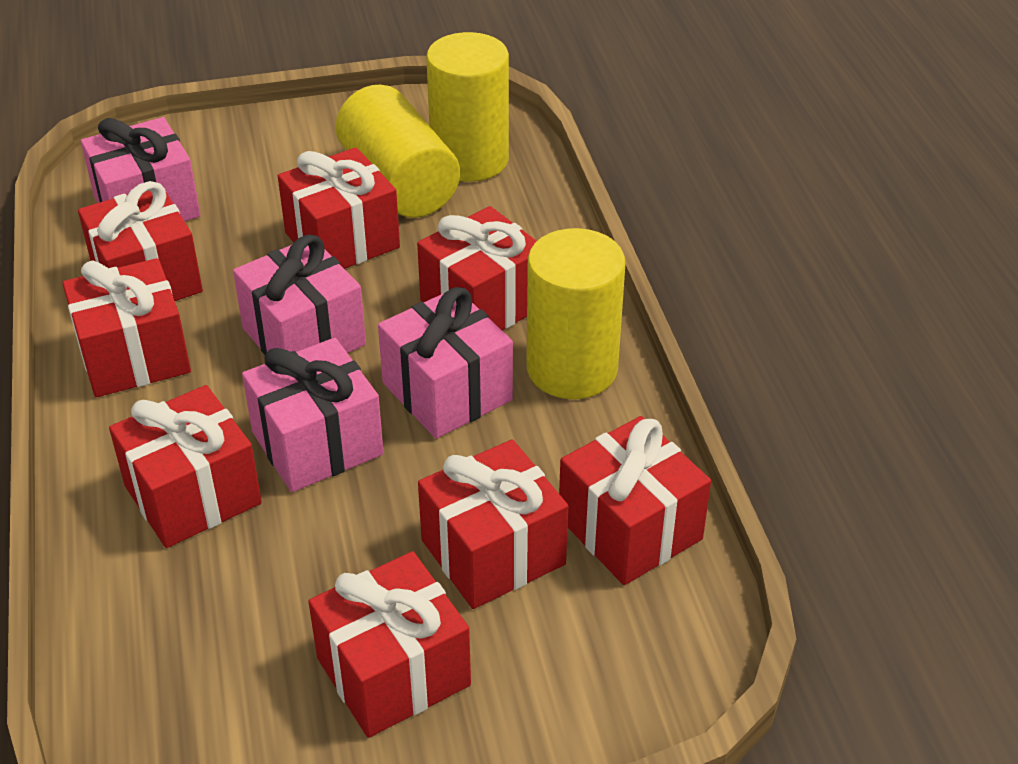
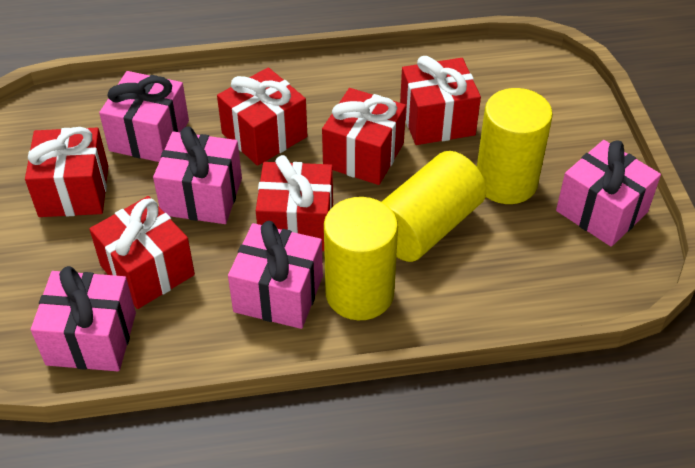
pink gift: 4 -> 5
red gift: 8 -> 6

